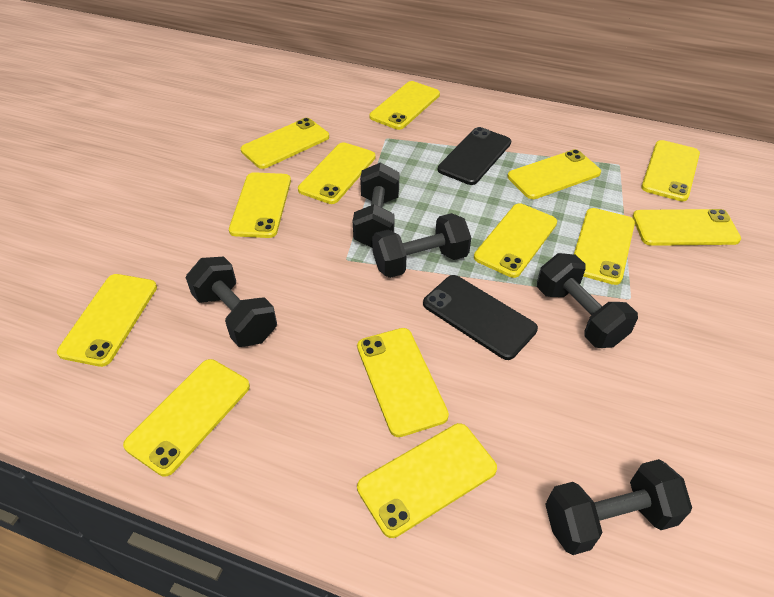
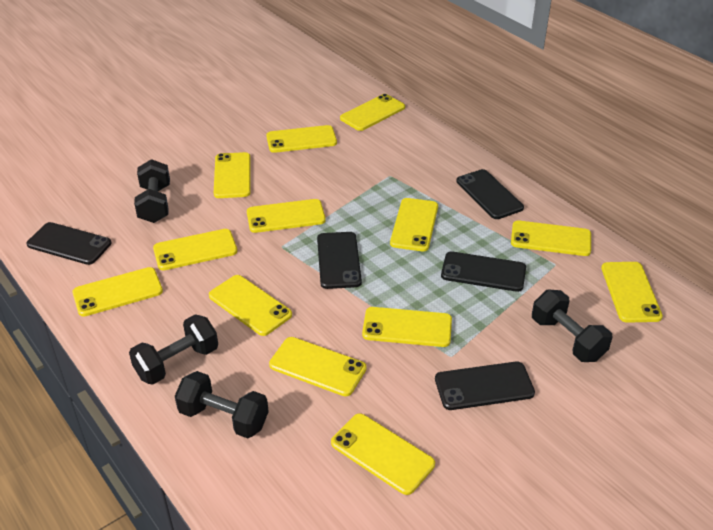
black dumbbell: 5 -> 4
black phone: 2 -> 5

